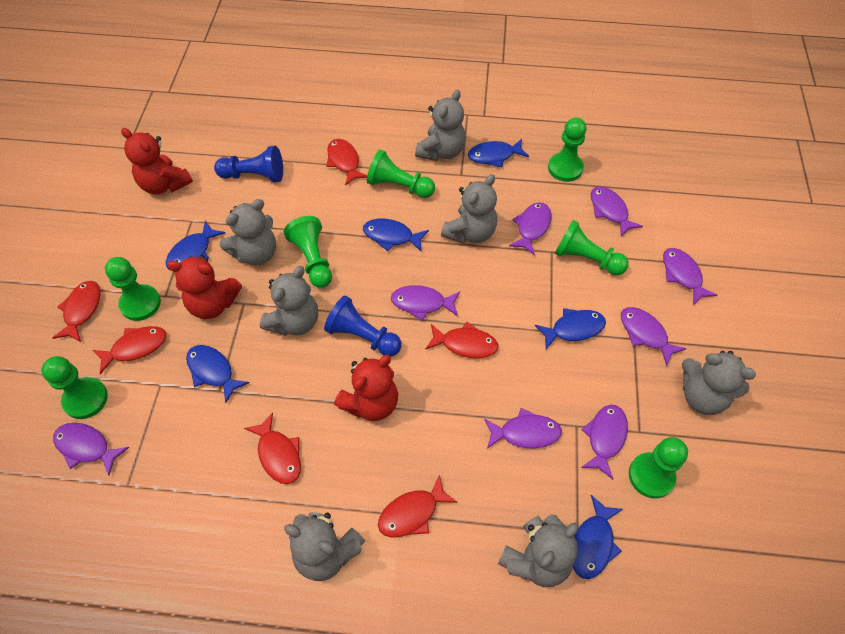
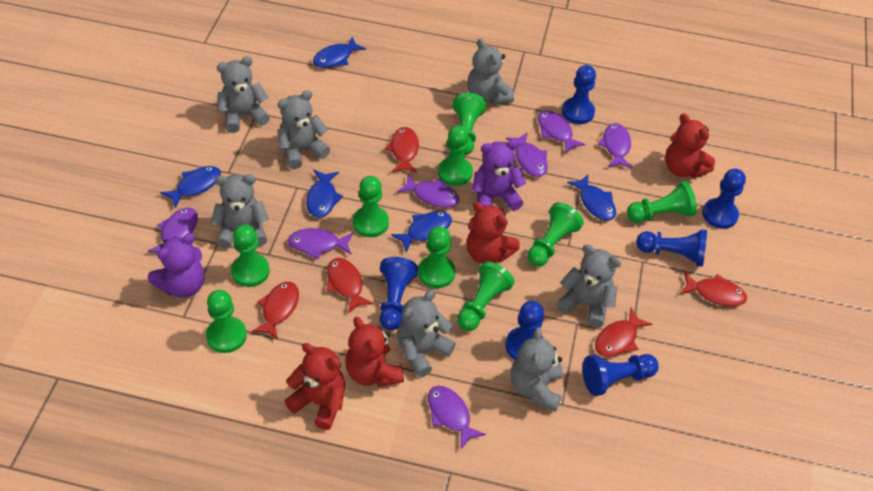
blue fish: 6 -> 5
blue pawn: 2 -> 6
green pawn: 7 -> 9
purple fish: 8 -> 7
purple teddy bear: 0 -> 2
red fish: 6 -> 5
red teddy bear: 3 -> 4

